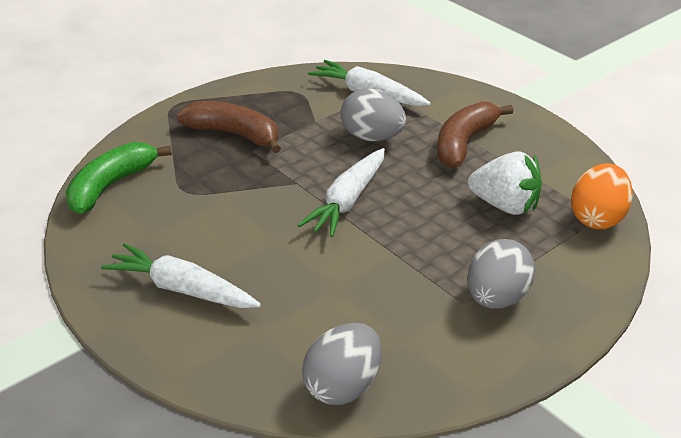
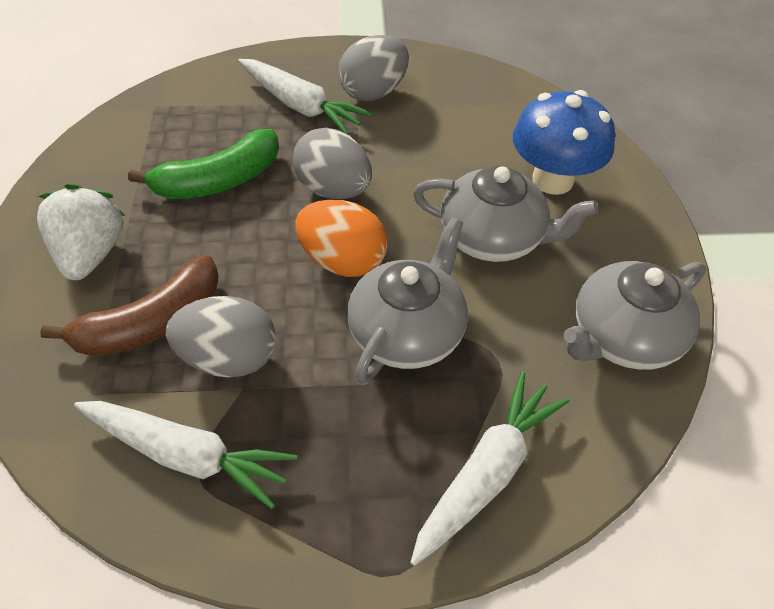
blue mushroom: 0 -> 1
brown banana: 2 -> 1
grey teapot: 0 -> 3

